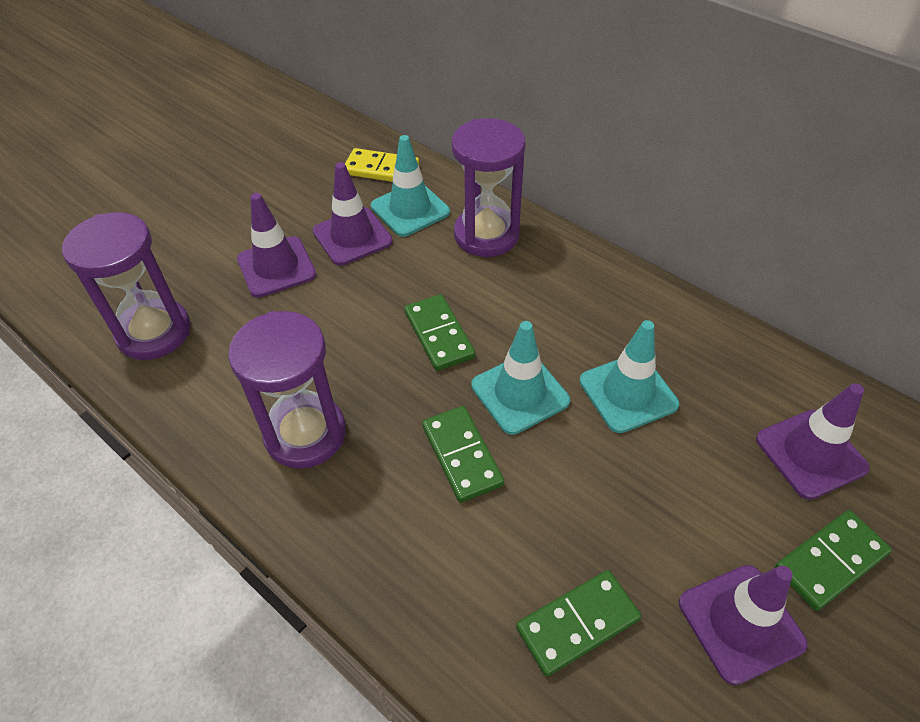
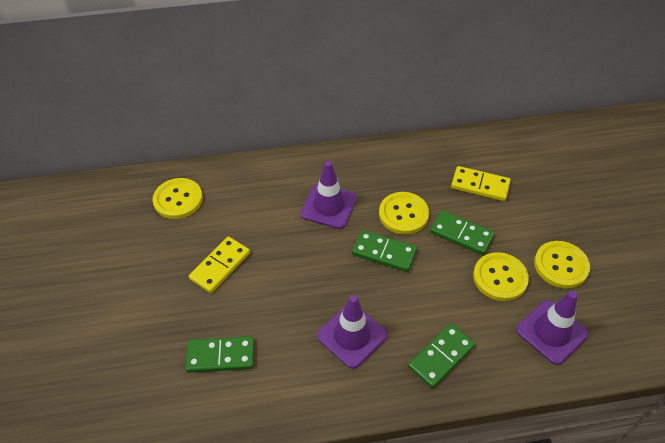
purple hourglass: 3 -> 0
purple traffic cone: 4 -> 3
turquoise traffic cone: 3 -> 0
yellow button: 0 -> 4
yellow domino: 1 -> 2

